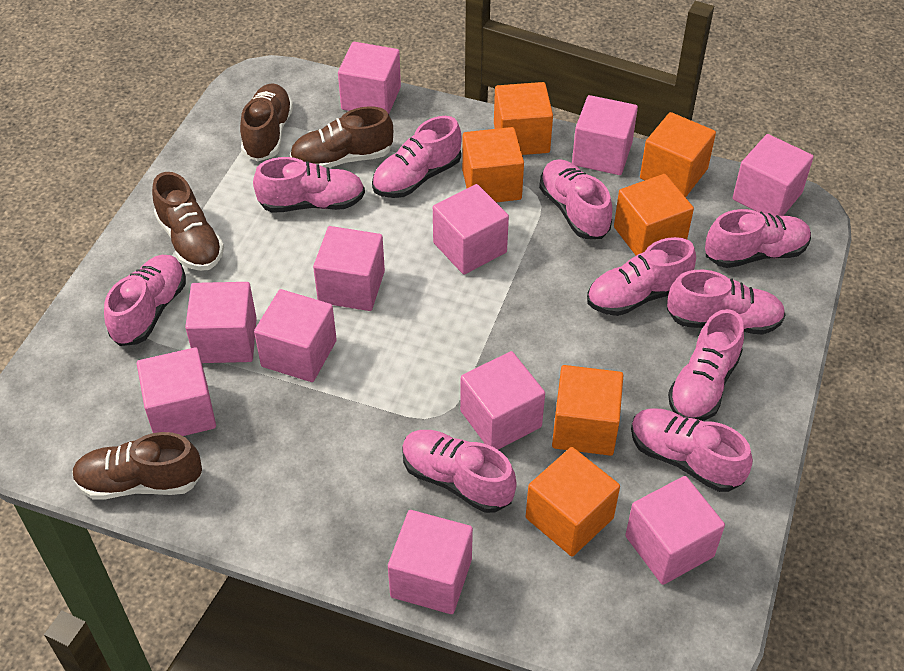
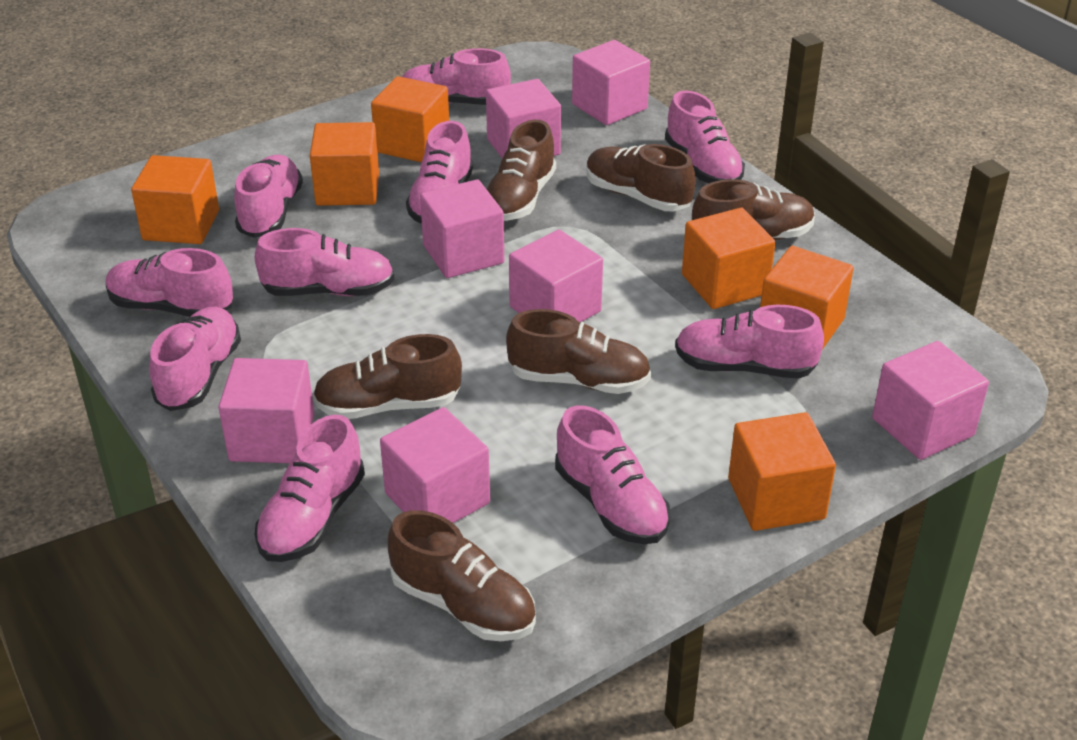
brown shoe: 4 -> 6
pink cube: 11 -> 7

